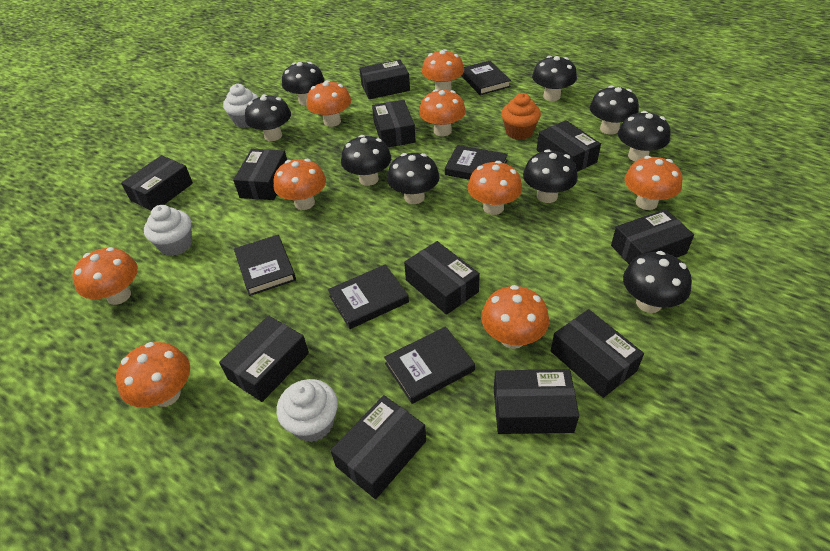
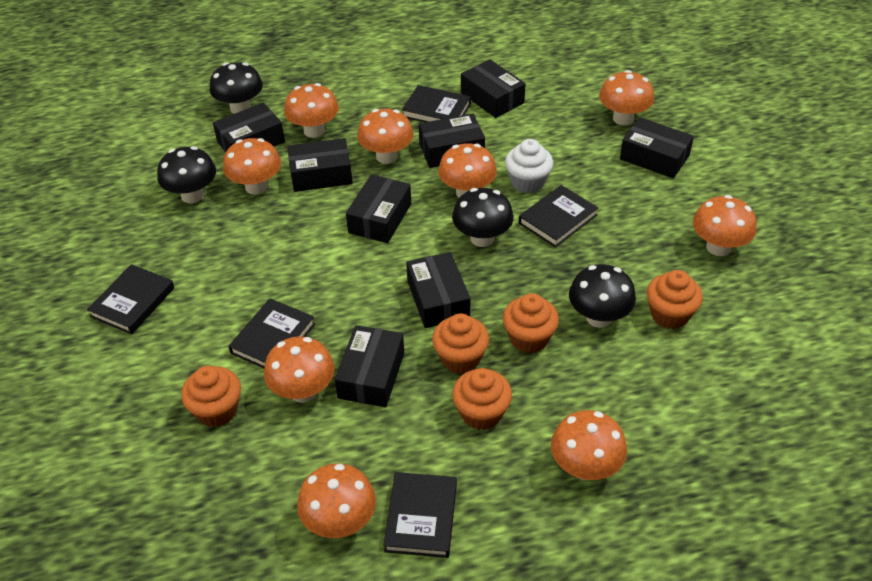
black box: 11 -> 8
black mushroom: 9 -> 4
orange cupcake: 1 -> 5
white cupcake: 3 -> 1

